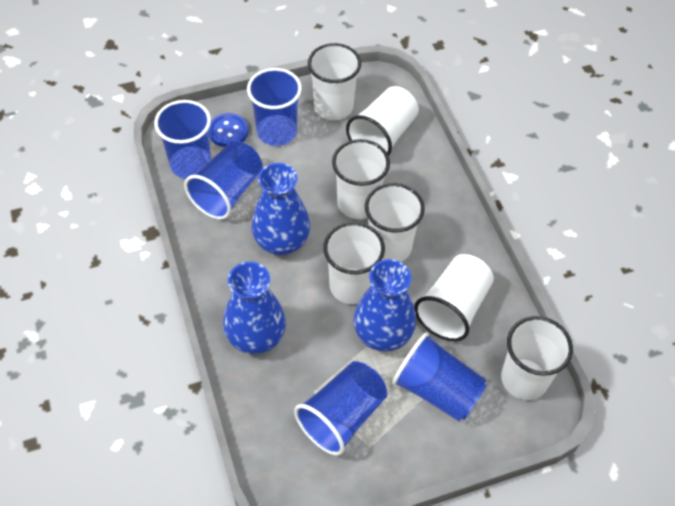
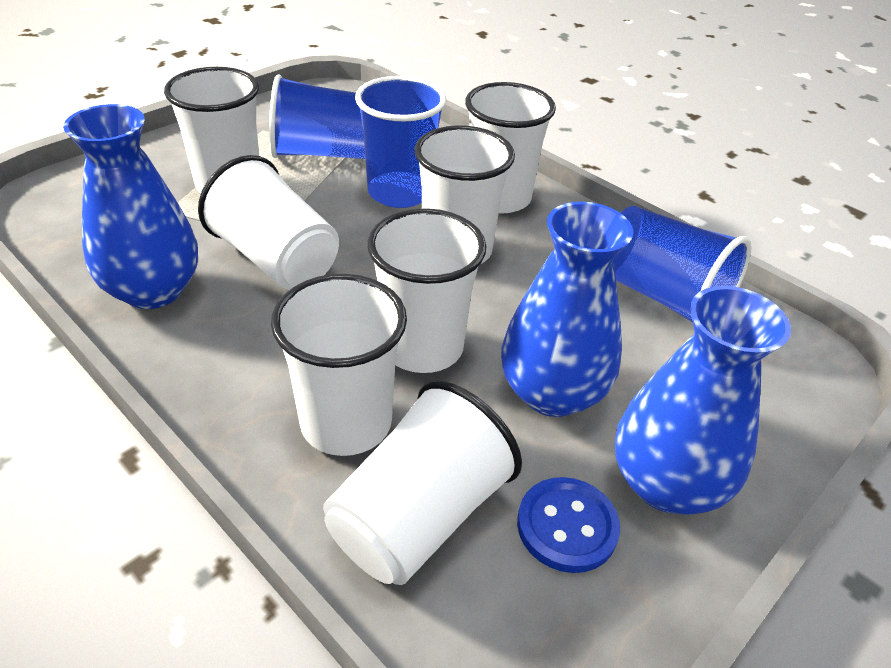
blue cup: 5 -> 3

